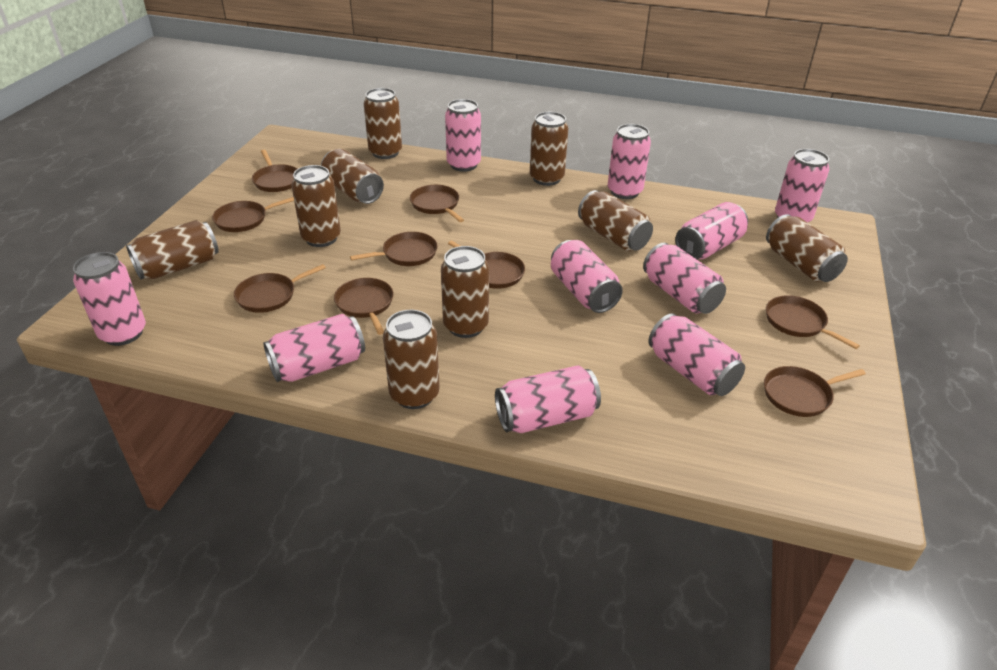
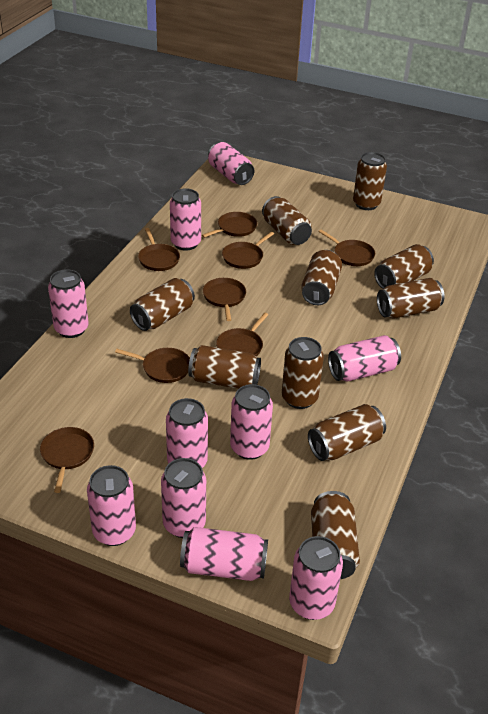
brown can: 9 -> 10
brown pan: 9 -> 8

